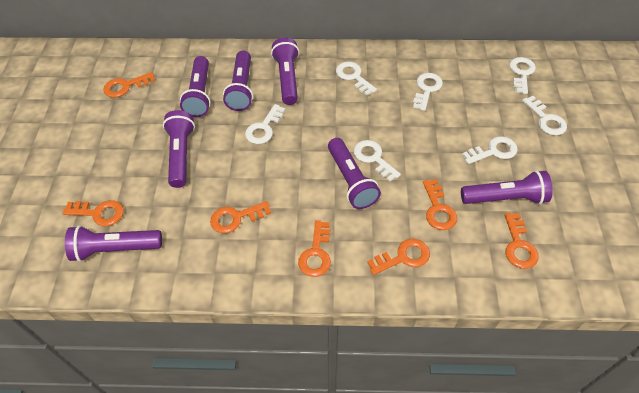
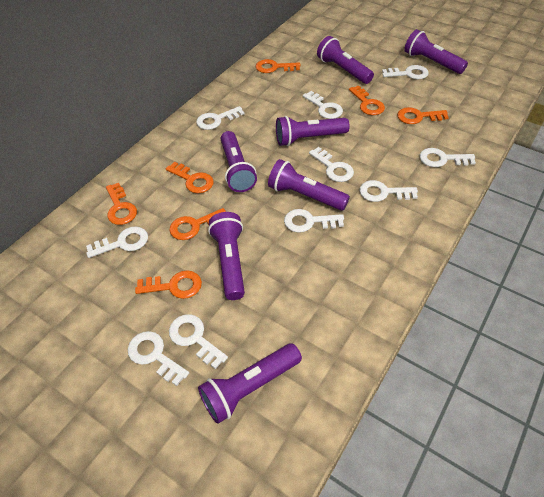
white key: 7 -> 10

